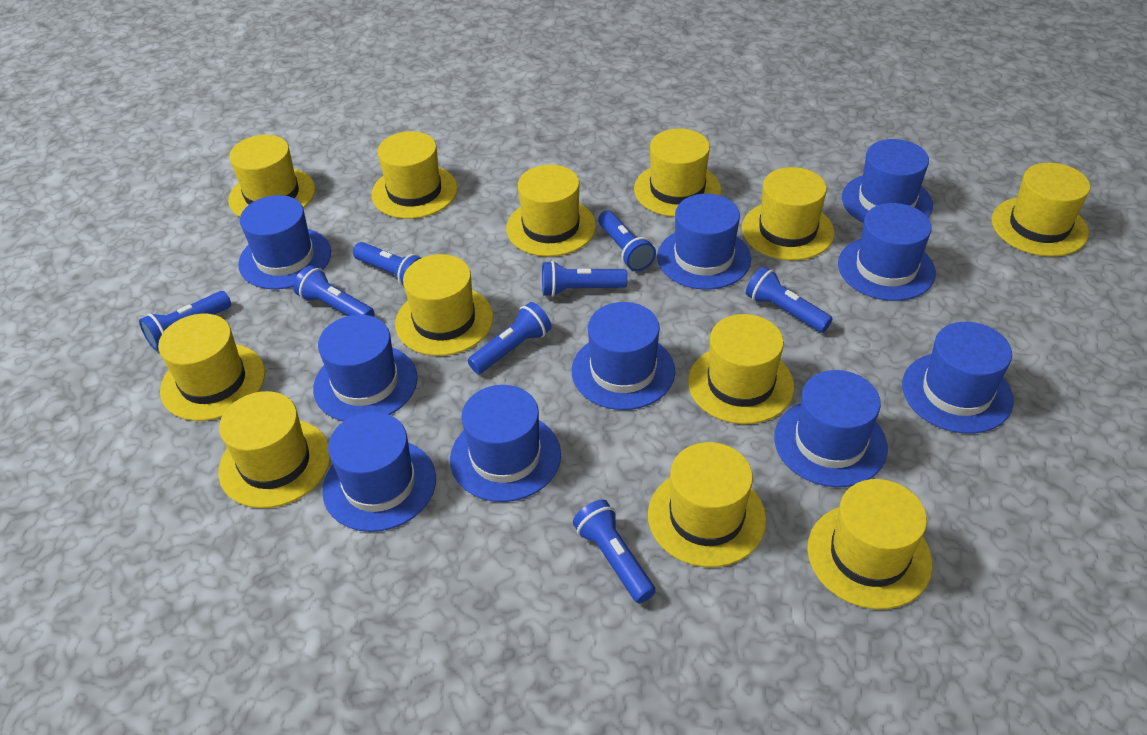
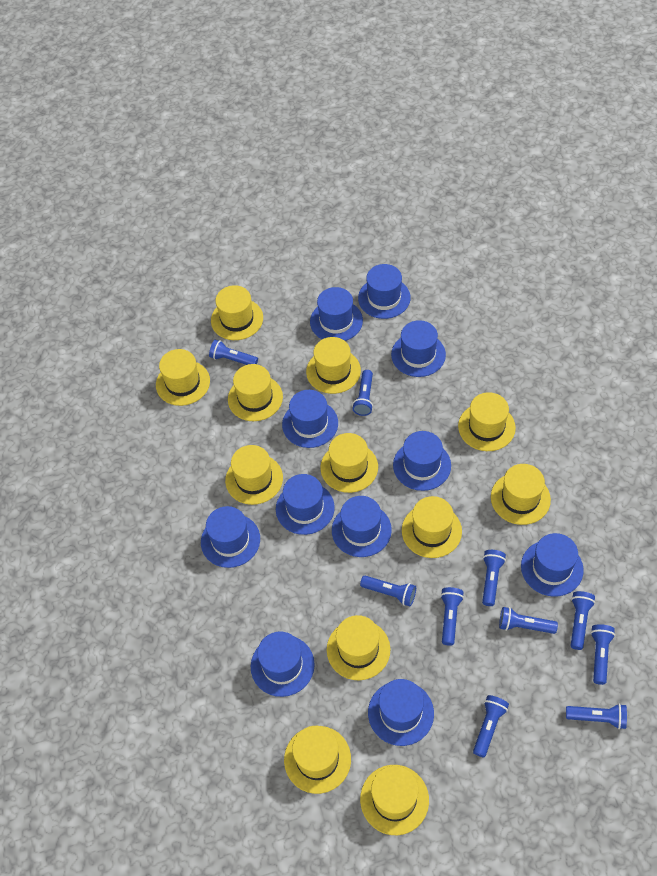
blue flashlight: 8 -> 10
blue hat: 10 -> 11

